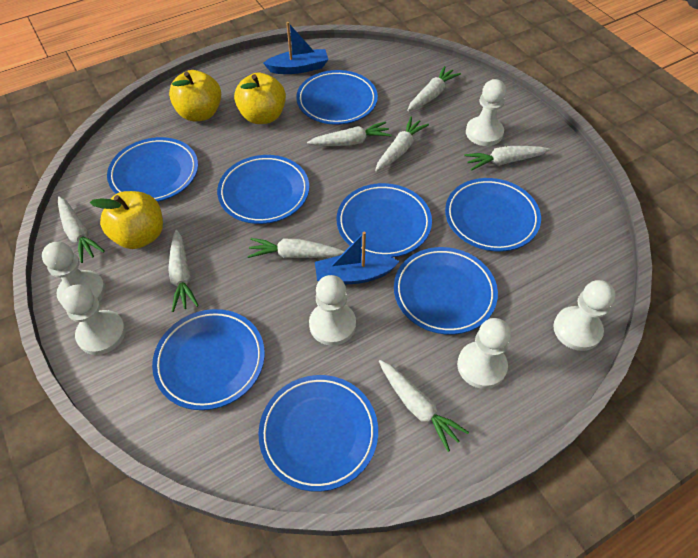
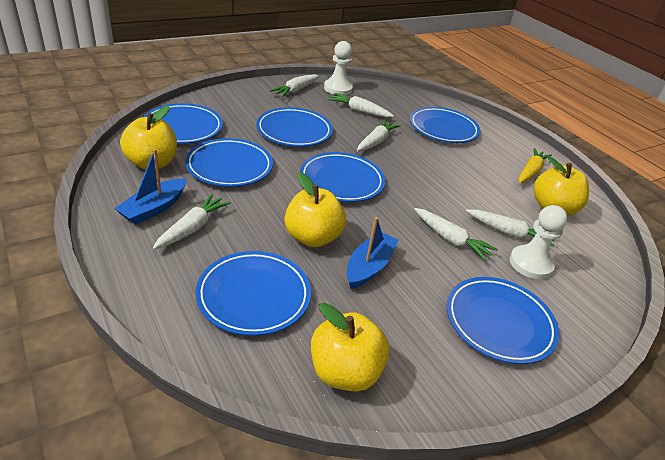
blue plate: 8 -> 7
white carrot: 8 -> 6
white pawn: 6 -> 2
yellow apple: 3 -> 4
yellow carrot: 0 -> 1

